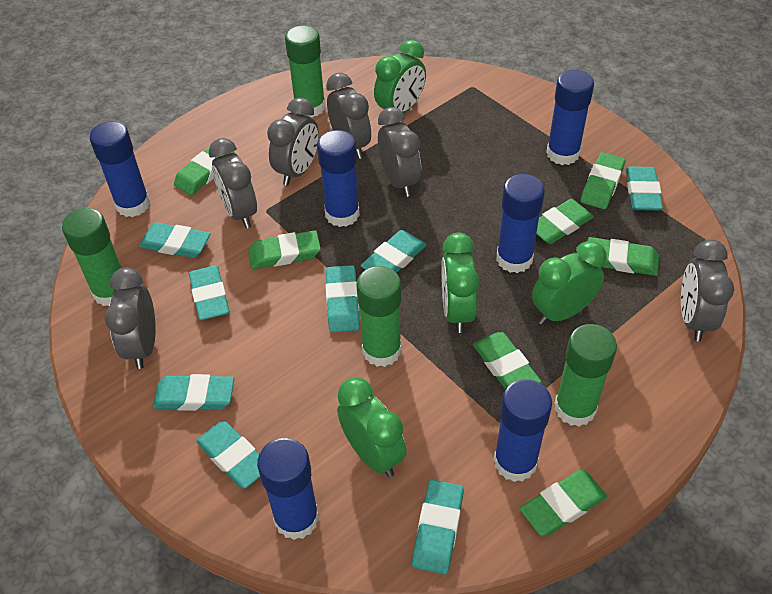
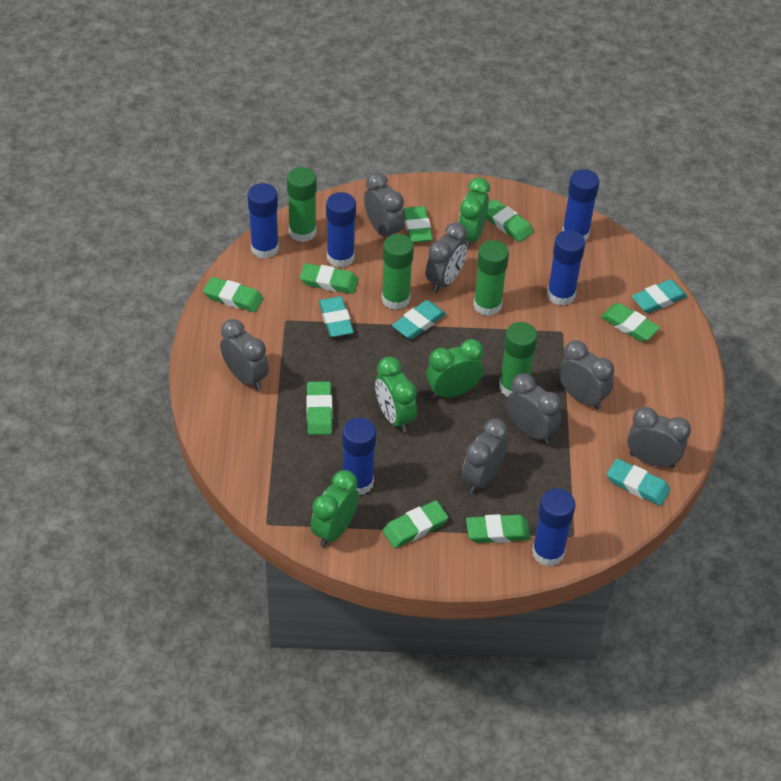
green eraser: 7 -> 8
grey clock: 6 -> 7
turquoise eraser: 8 -> 4

